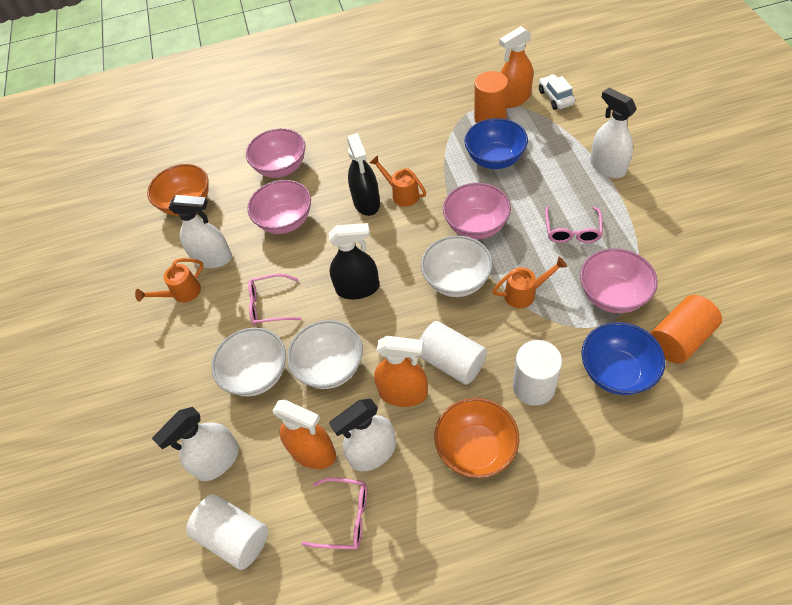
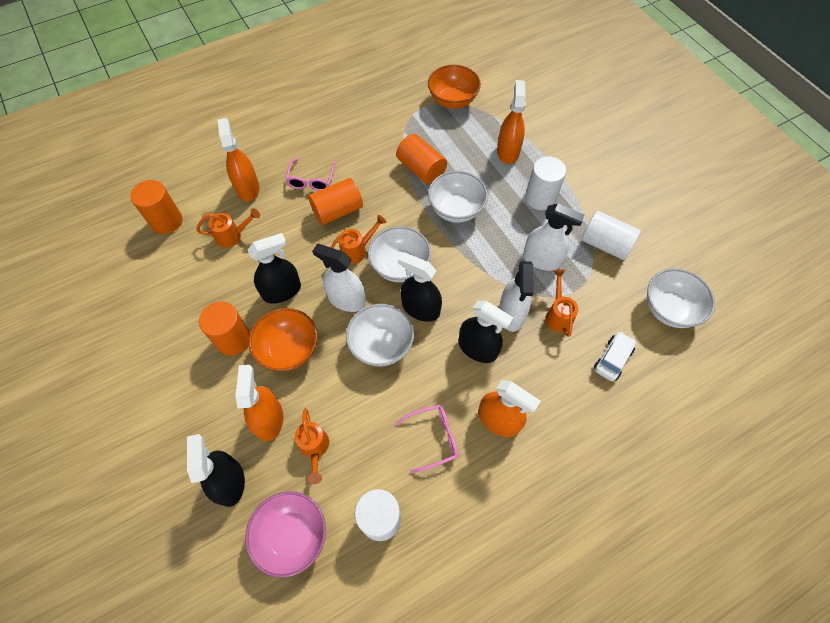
black spray bottle: 2 -> 4
blue bowl: 2 -> 0
orange cylinder: 2 -> 4
orange spray bottle: 3 -> 4
orange watering can: 3 -> 4
pink bowl: 4 -> 1
pink glasses: 3 -> 2
white bowl: 3 -> 4
white spray bottle: 4 -> 3

